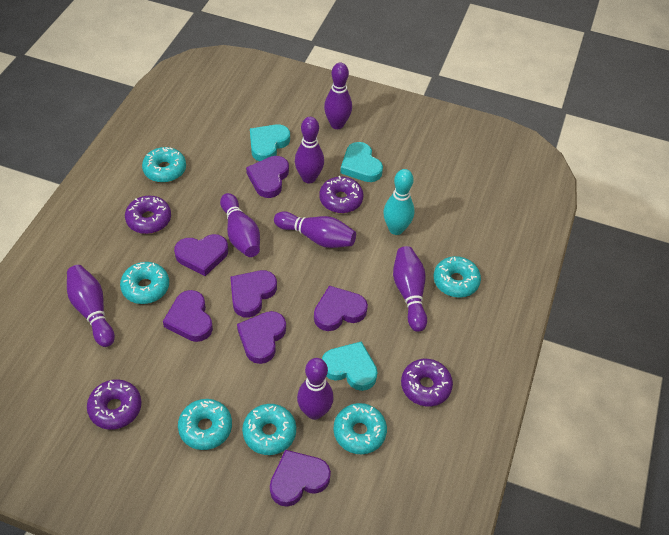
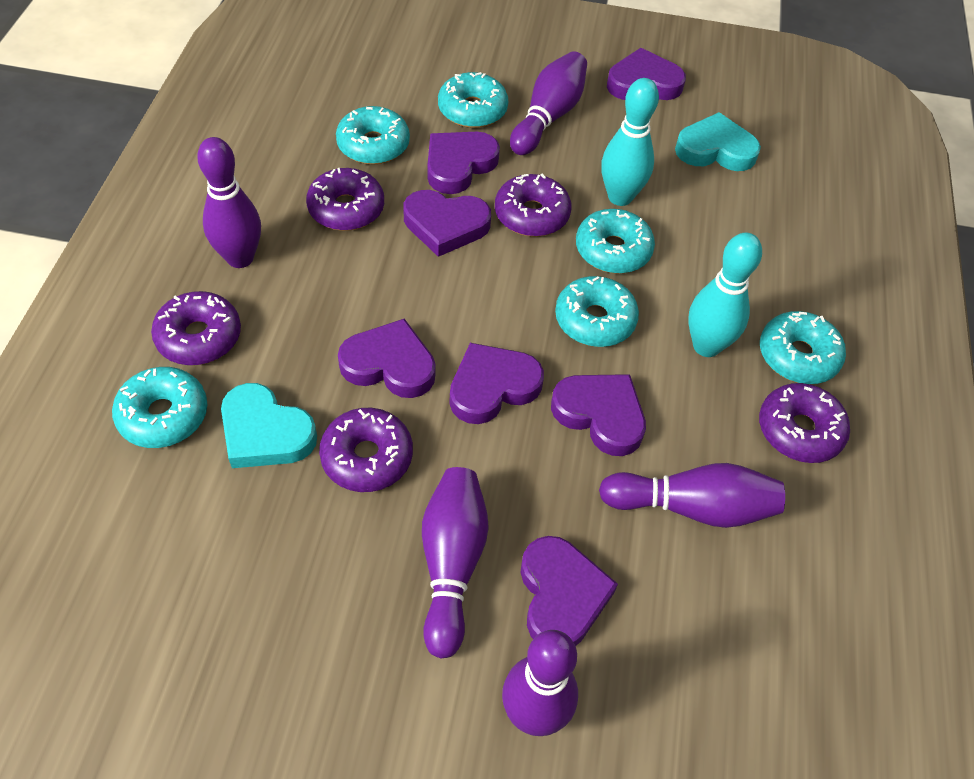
purple bowling pin: 7 -> 5
purple donut: 4 -> 5
turquoise bowling pin: 1 -> 2
turquoise heart: 3 -> 2

